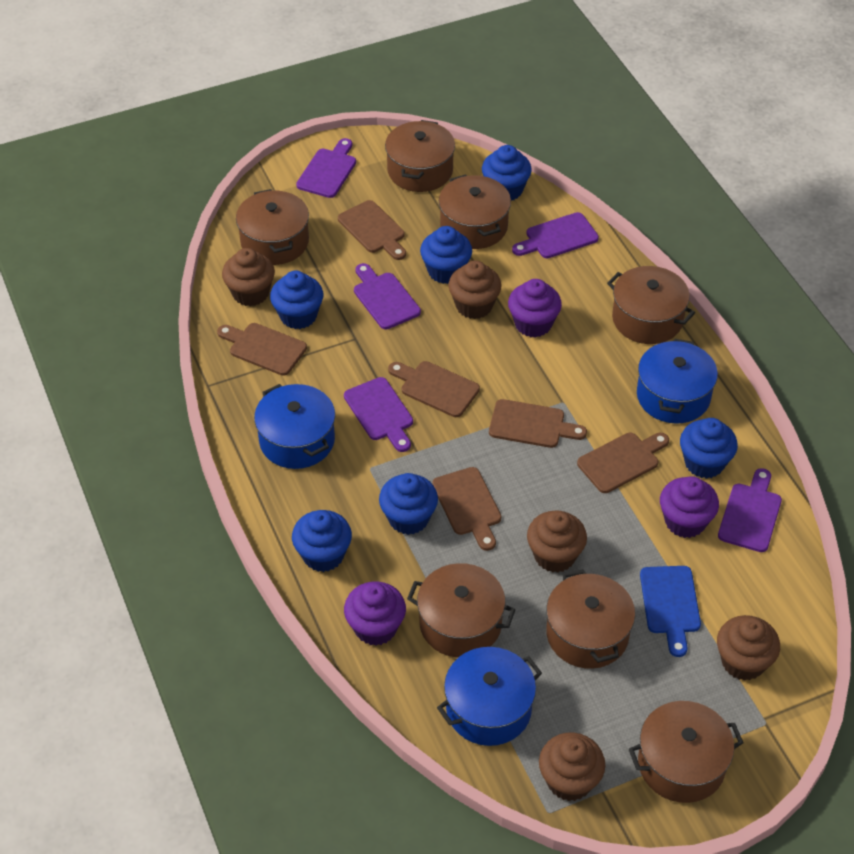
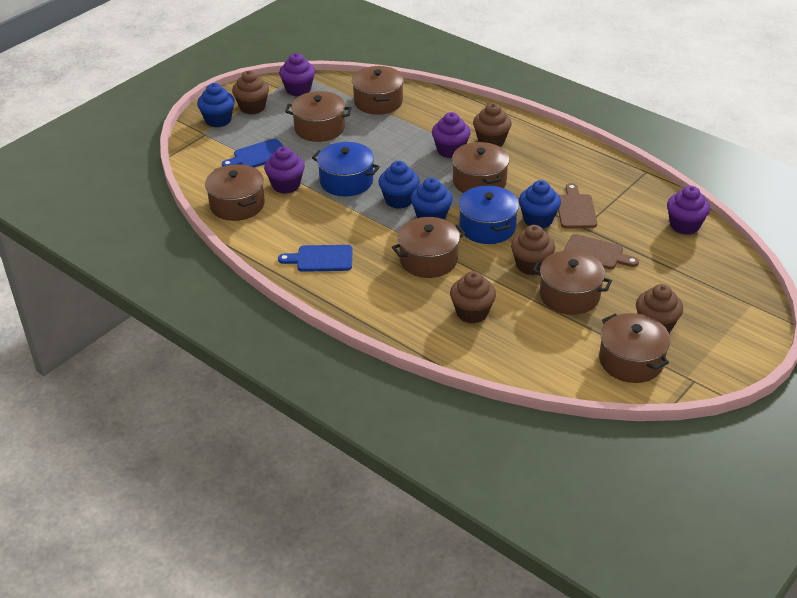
blue cupcake: 6 -> 4
blue cutting board: 1 -> 2
blue pot: 3 -> 2
brown cutting board: 6 -> 2
purple cupcake: 3 -> 4
purple cutting board: 5 -> 0

